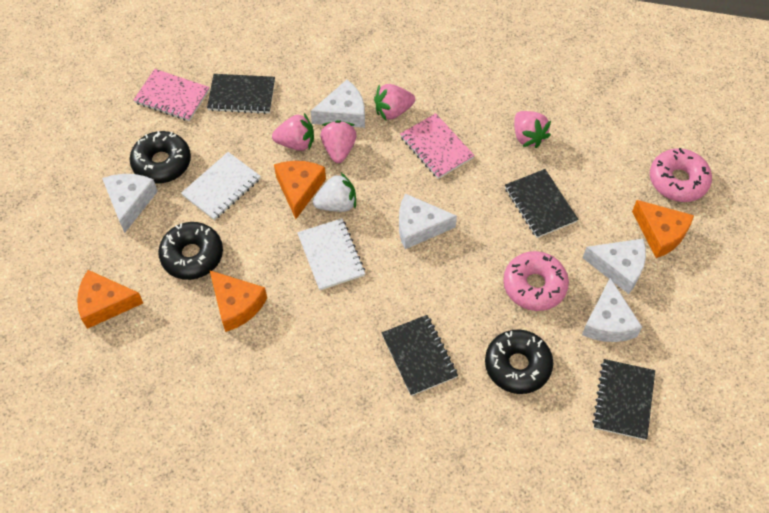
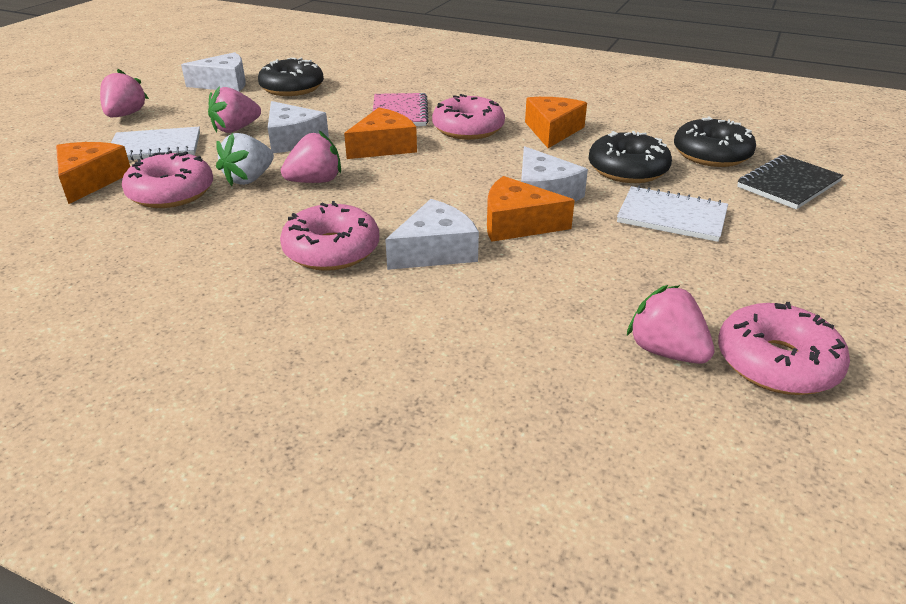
black notebook: 4 -> 1
pink donut: 2 -> 4
pink notebook: 2 -> 1
white cheese: 5 -> 4

